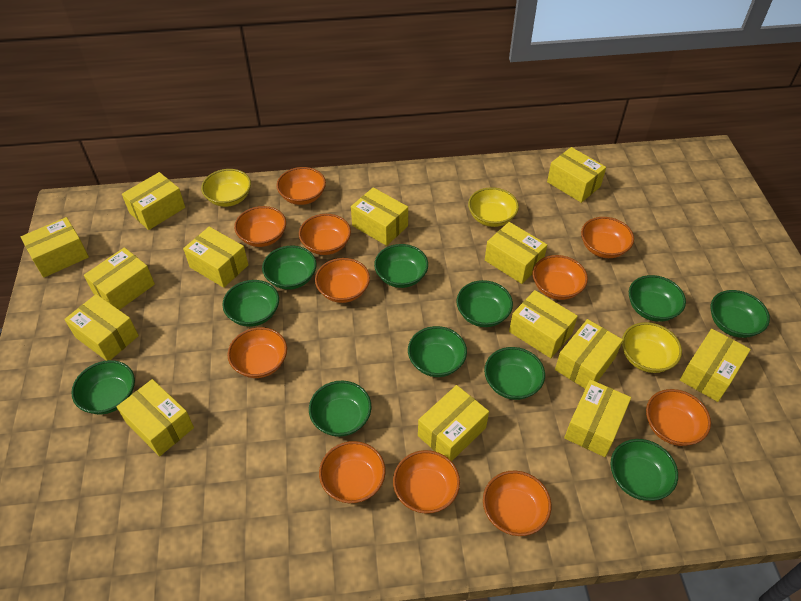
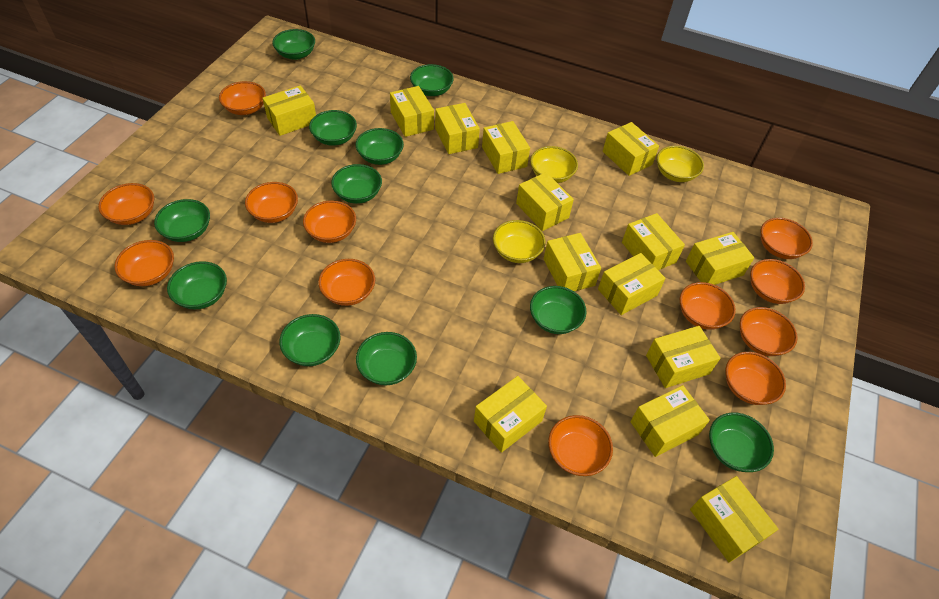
orange bowl: 11 -> 12

